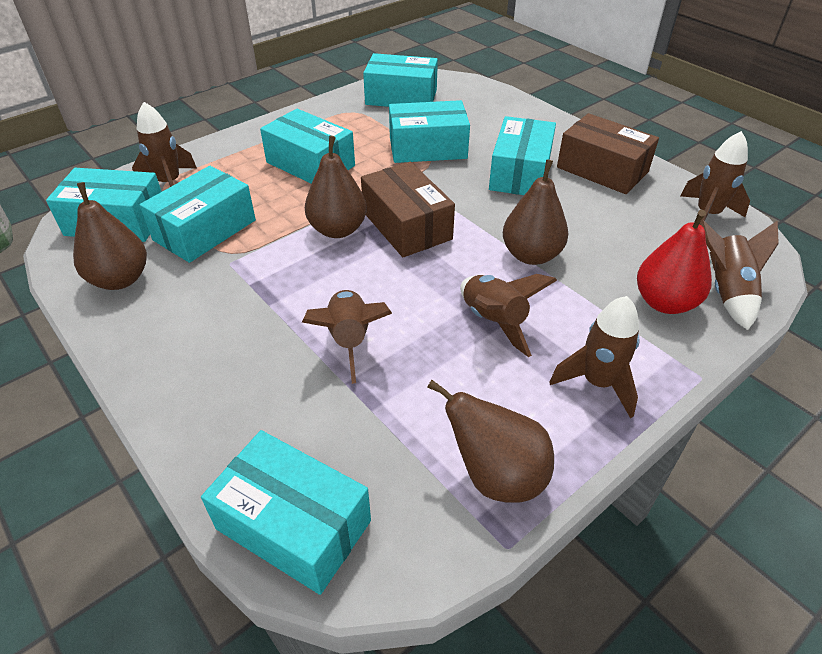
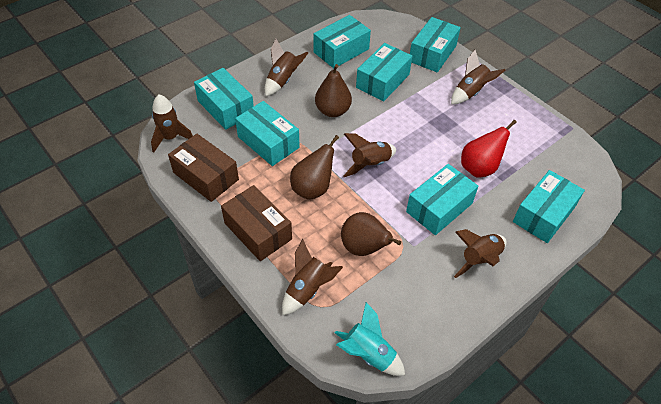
brown pear: 4 -> 3
turquoise rocket: 0 -> 1

